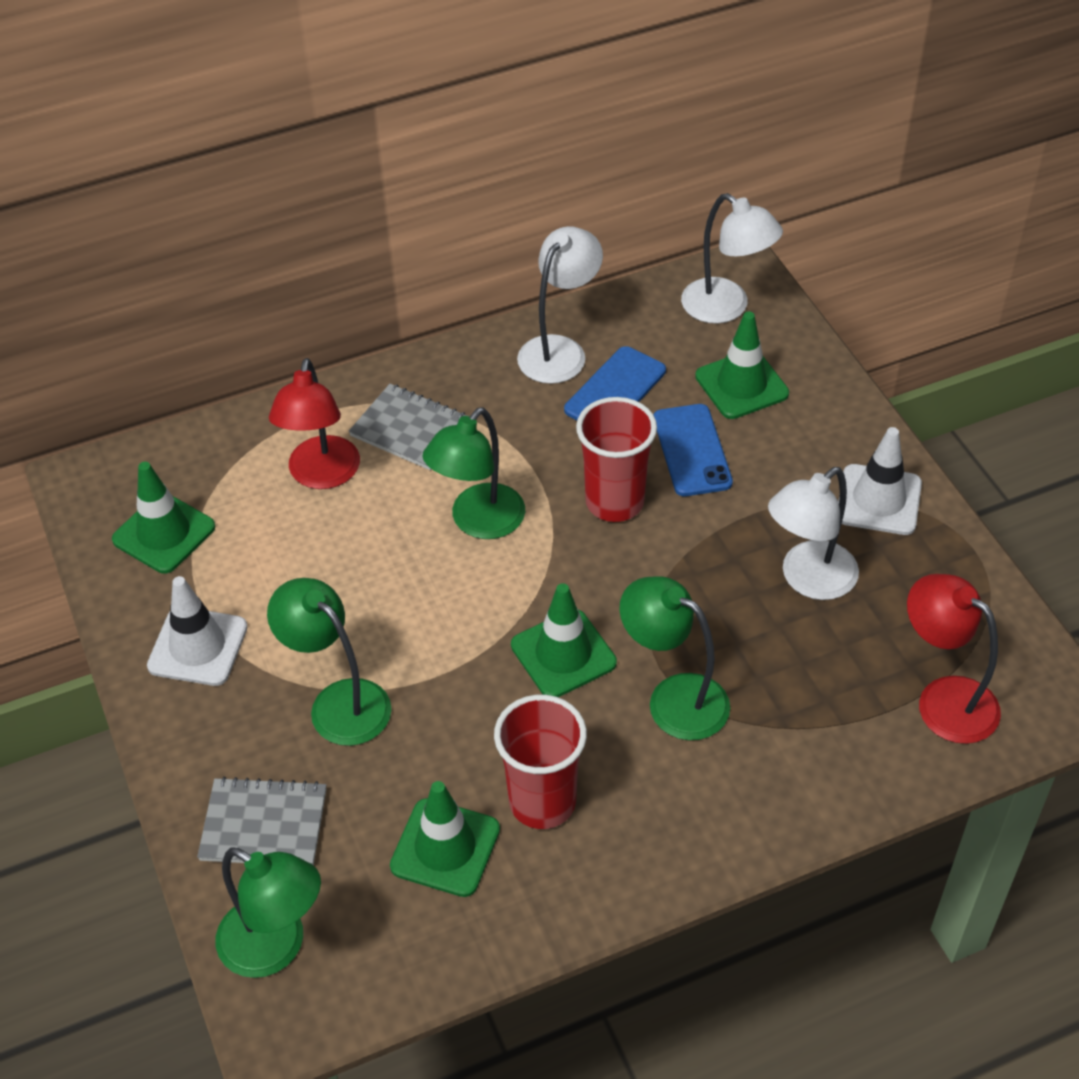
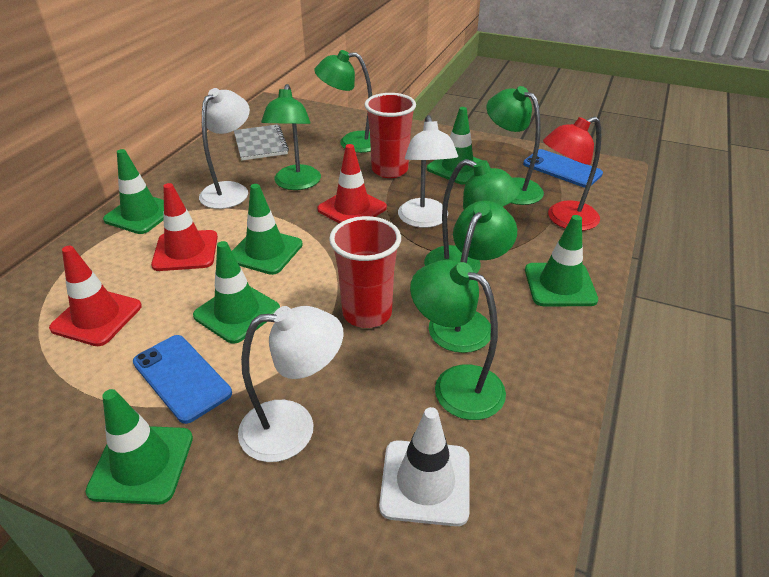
green lamp: 4 -> 6
green traffic cone: 4 -> 6
grey notebook: 2 -> 1
red lamp: 2 -> 1
red traffic cone: 0 -> 3
white traffic cone: 2 -> 1

